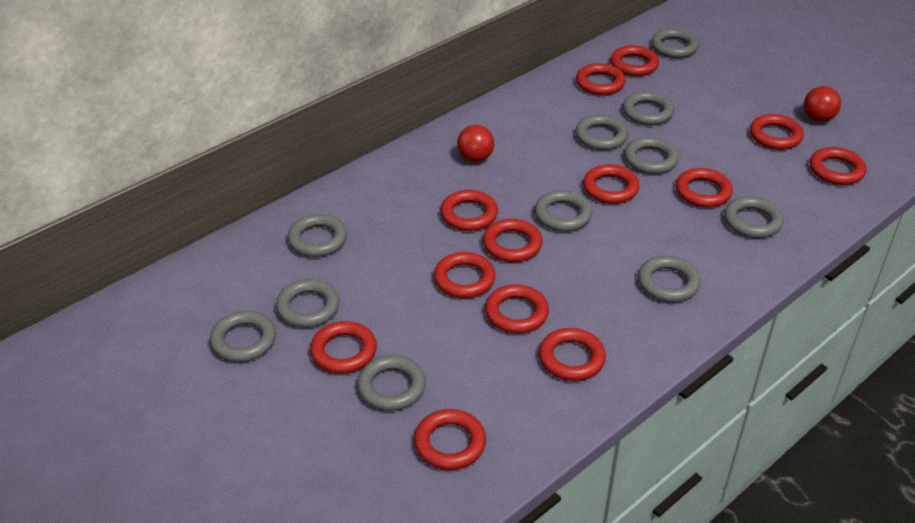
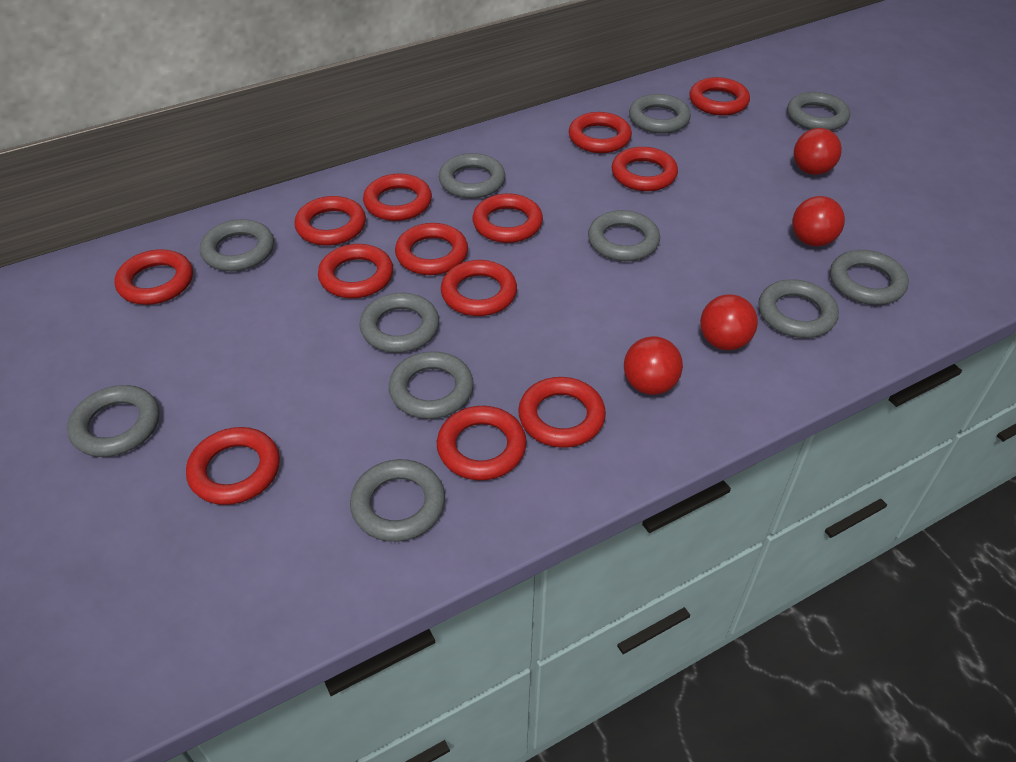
red ball: 2 -> 4

